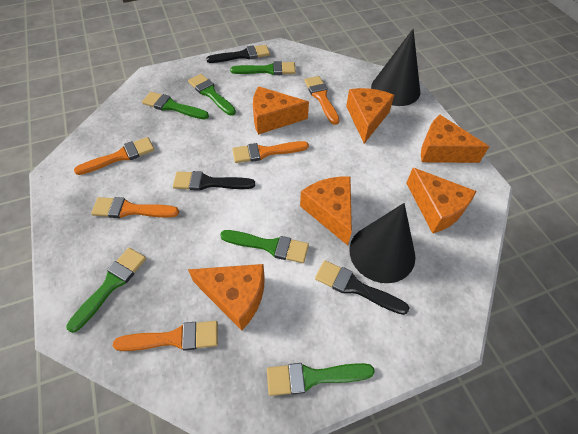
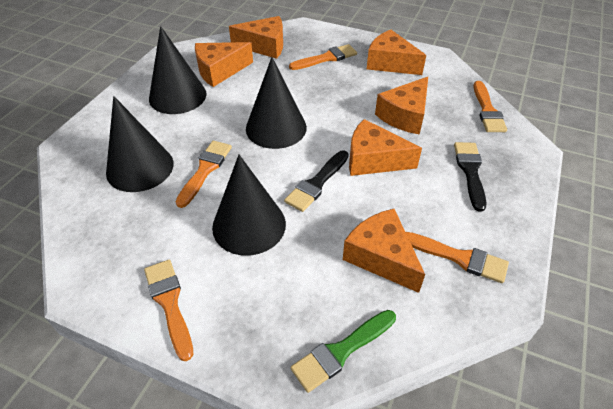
black brush: 3 -> 2
black cone: 2 -> 4
green brush: 6 -> 1

